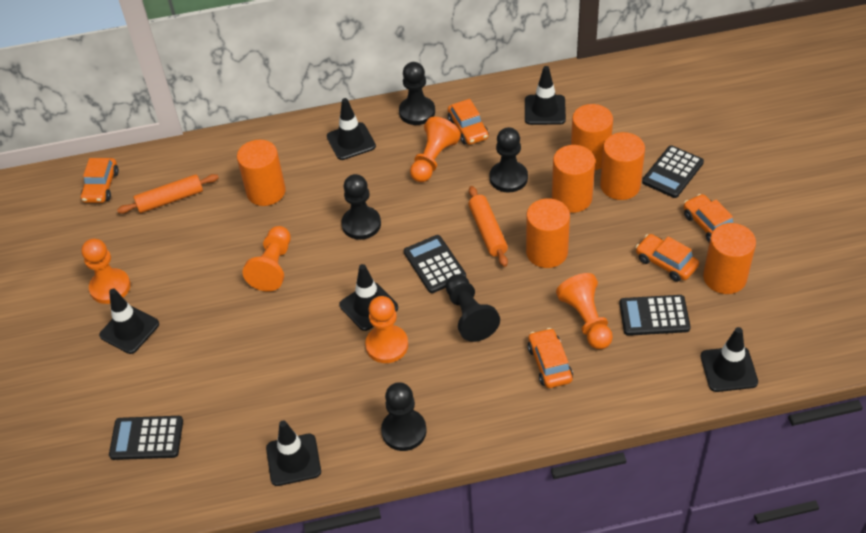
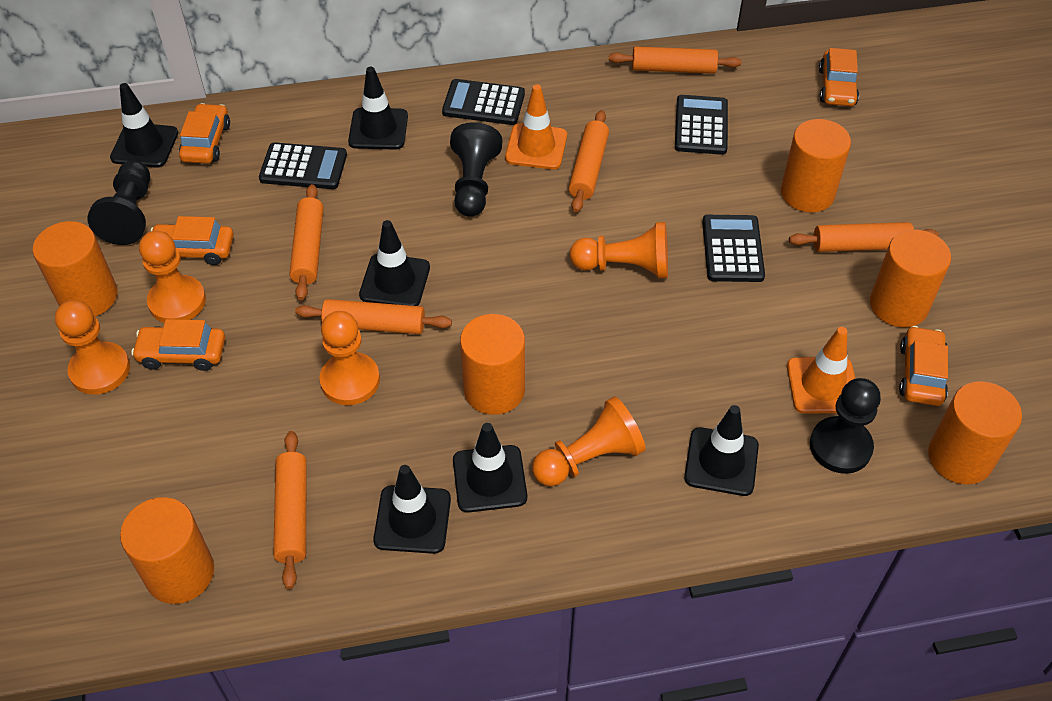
black pawn: 5 -> 3
orange rolling pin: 2 -> 6
orange traffic cone: 0 -> 2

